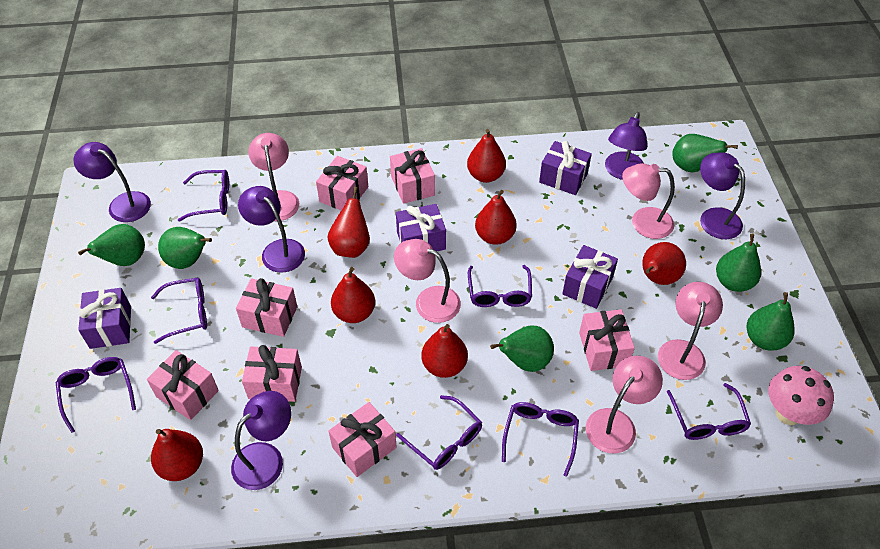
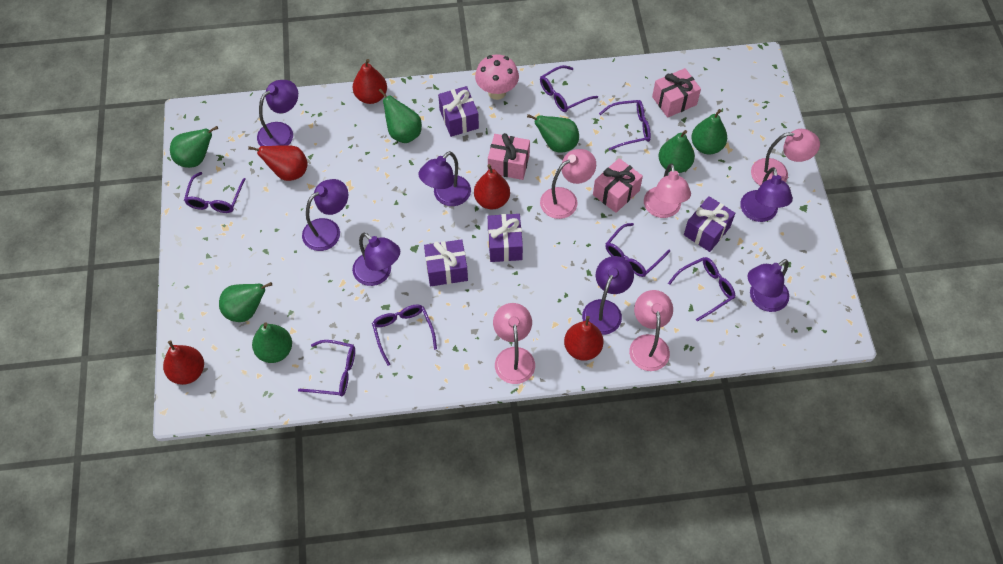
green pear: 6 -> 7
pink gift: 7 -> 3
purple lamp: 5 -> 7
red pear: 7 -> 5

